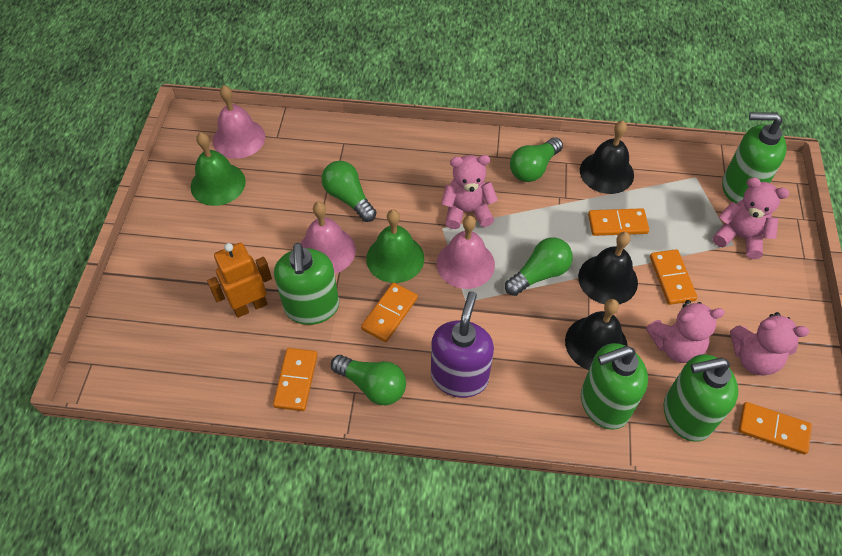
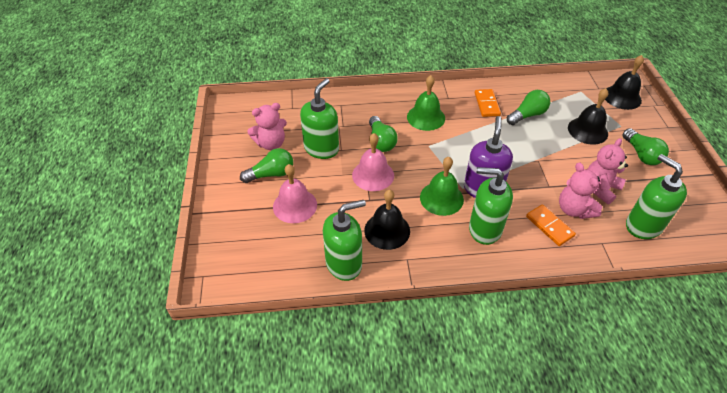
orange domino: 5 -> 2
orange robot: 1 -> 0
pink bell: 3 -> 2
pink teddy bear: 4 -> 3

